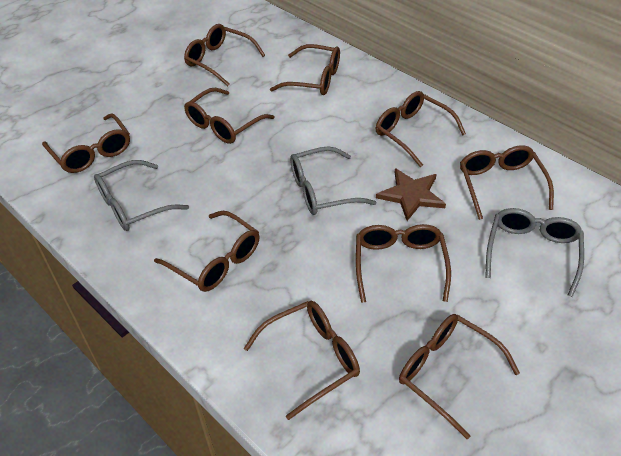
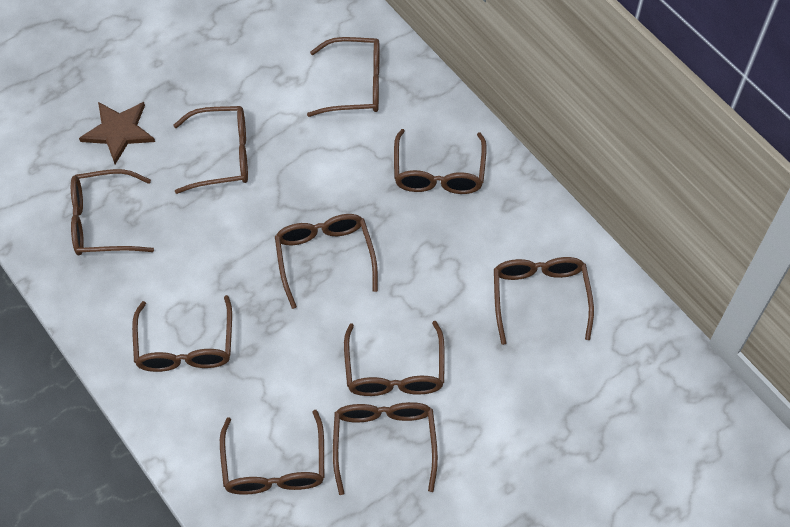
grey glasses: 3 -> 0

